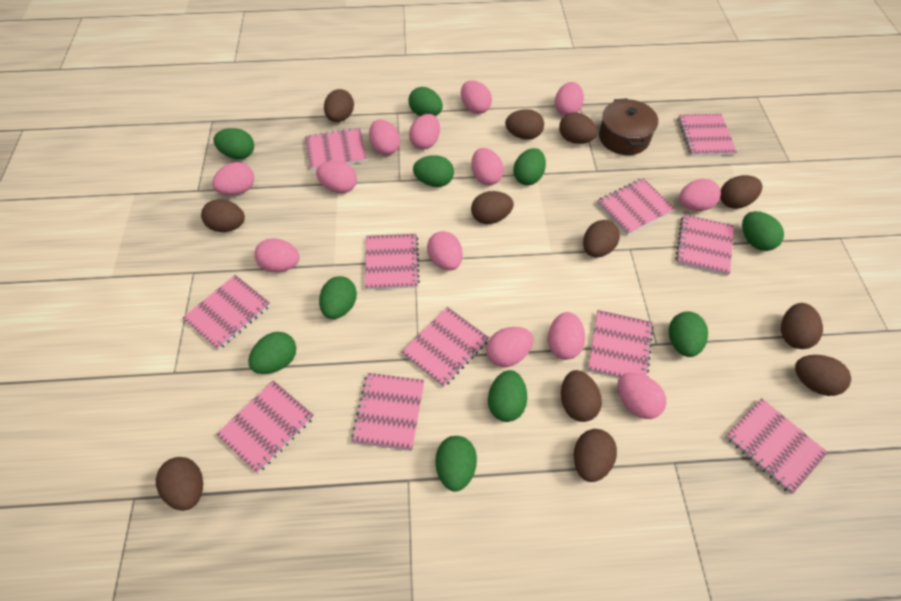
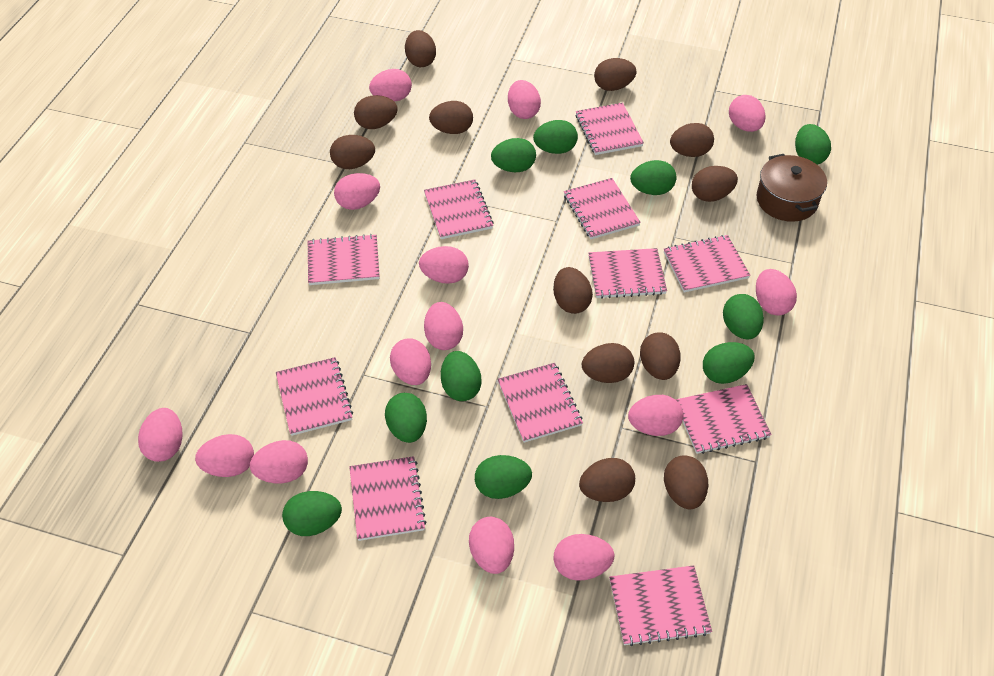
pink egg: 13 -> 14

